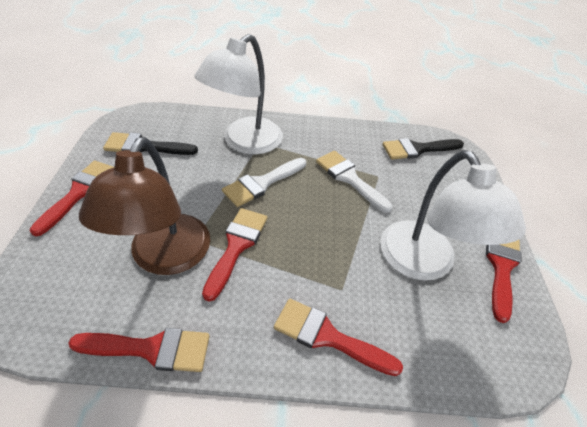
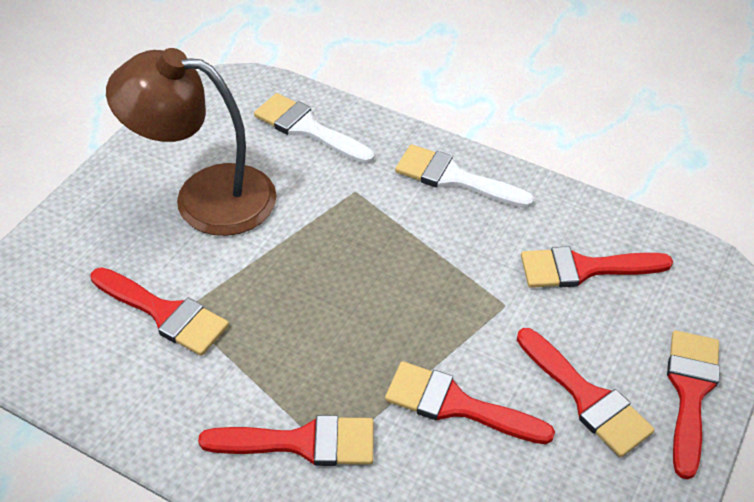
black brush: 2 -> 0
red brush: 5 -> 6
white lamp: 2 -> 0

